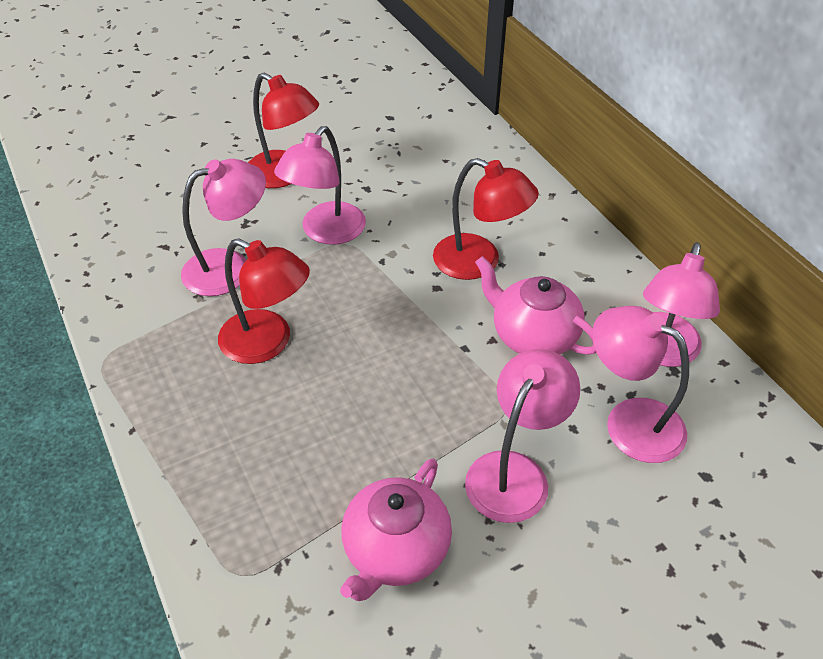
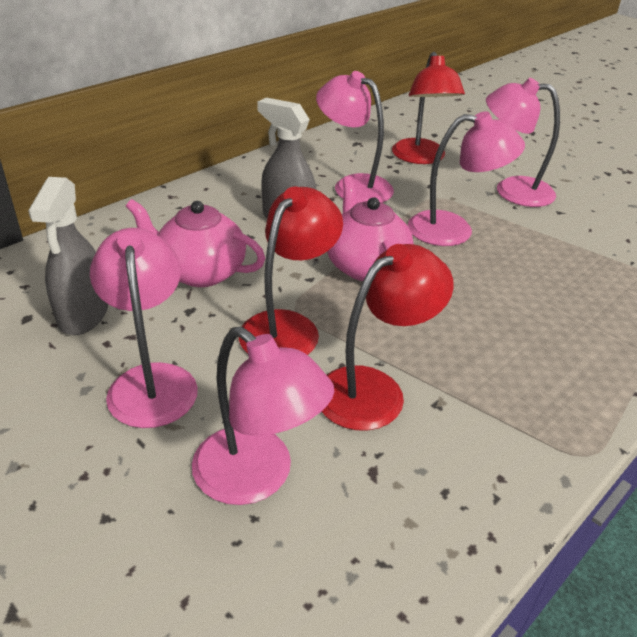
grey spray bottle: 0 -> 2

